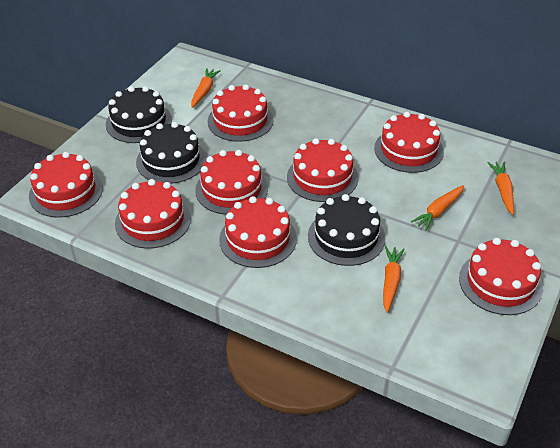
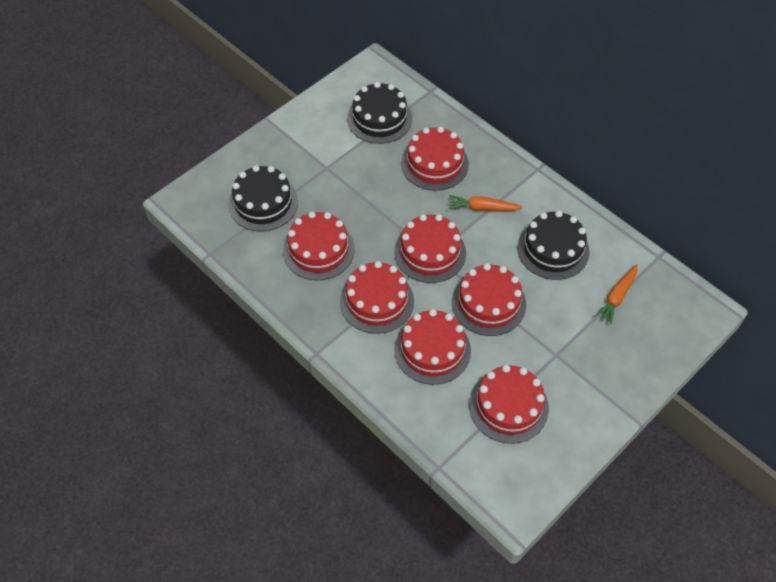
orange carrot: 4 -> 2
red cake: 8 -> 7

